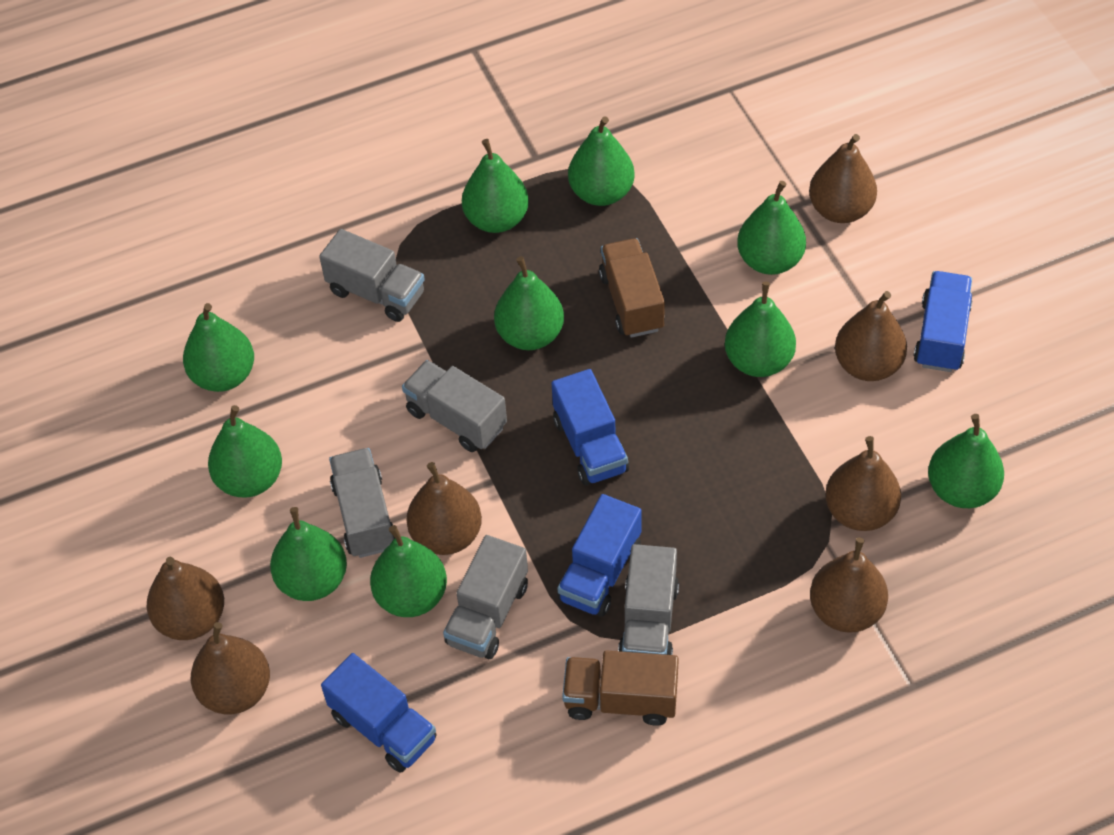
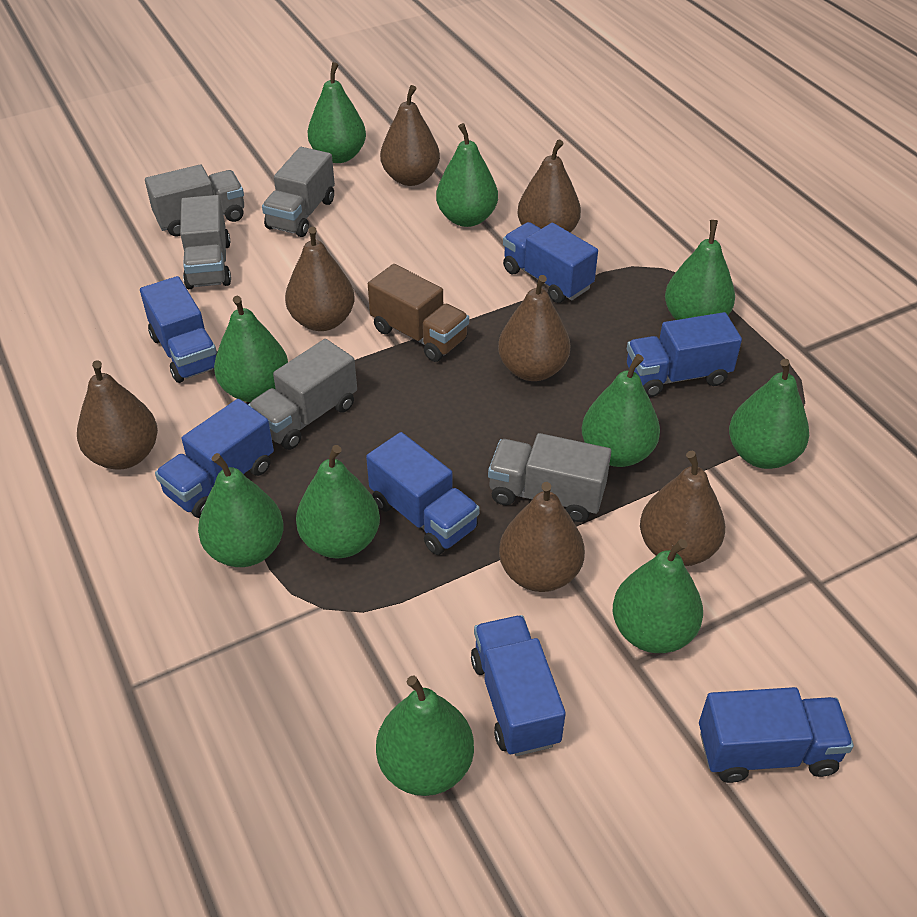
blue truck: 4 -> 7
brown truck: 2 -> 1

